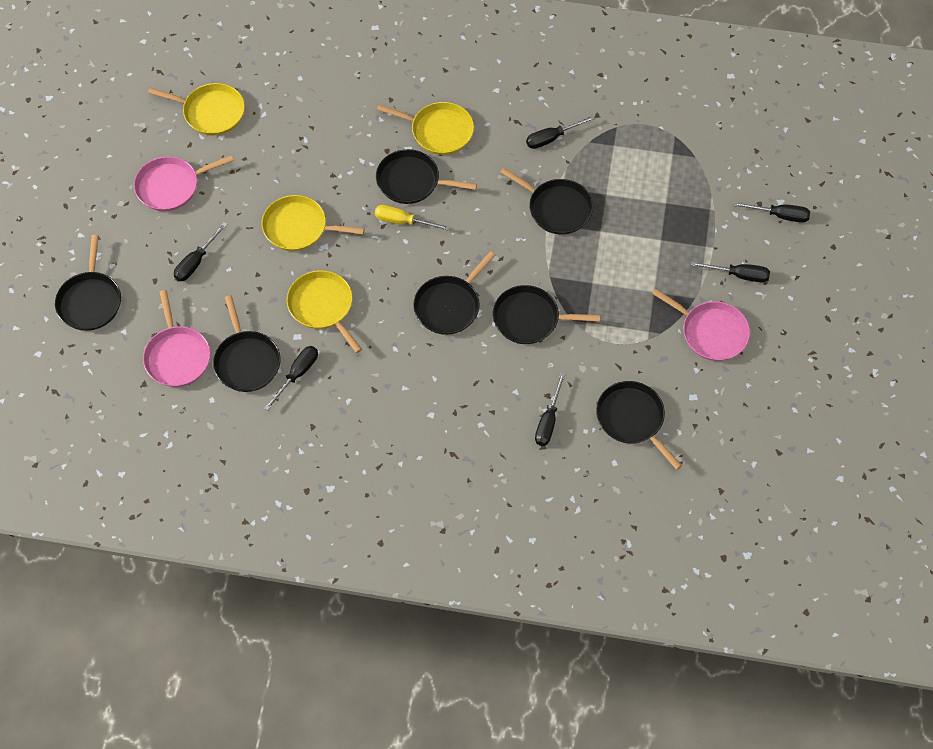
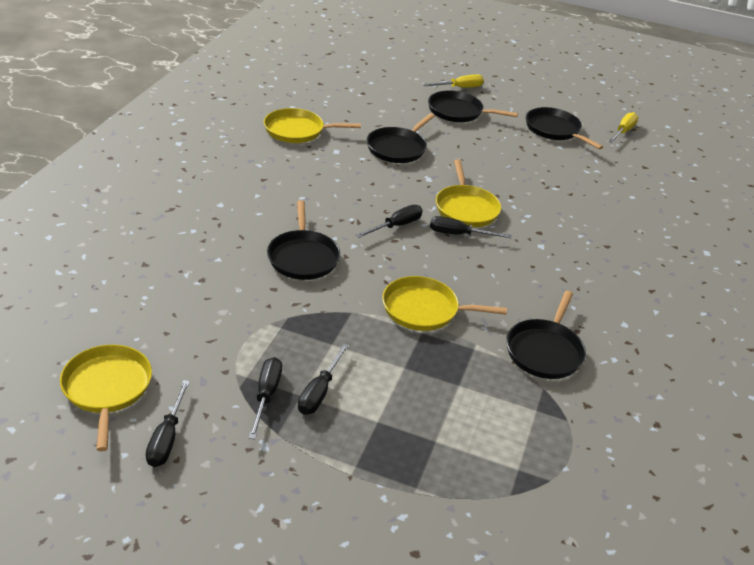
black pan: 7 -> 5
black screwdriver: 6 -> 5
pink pan: 3 -> 0
yellow screwdriver: 1 -> 2

